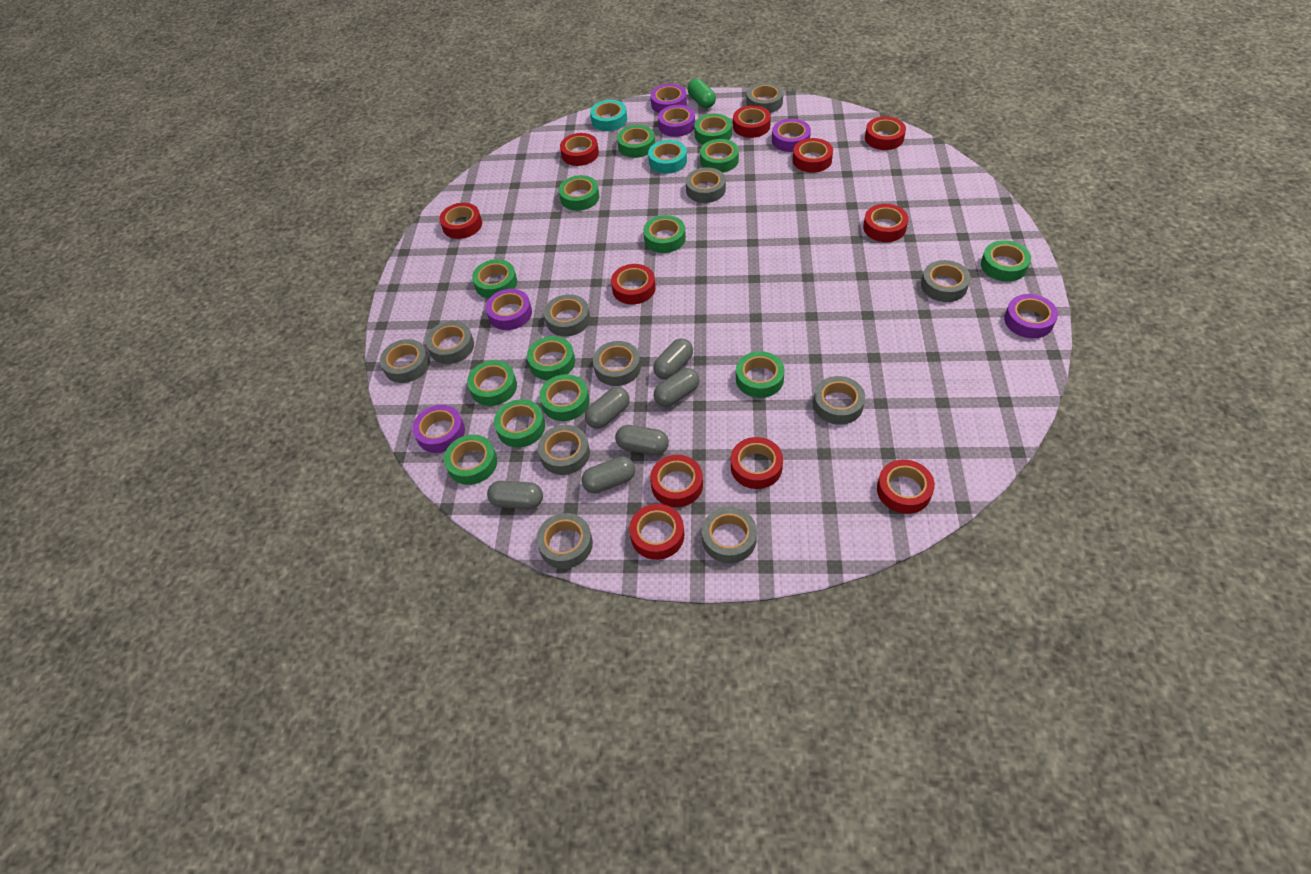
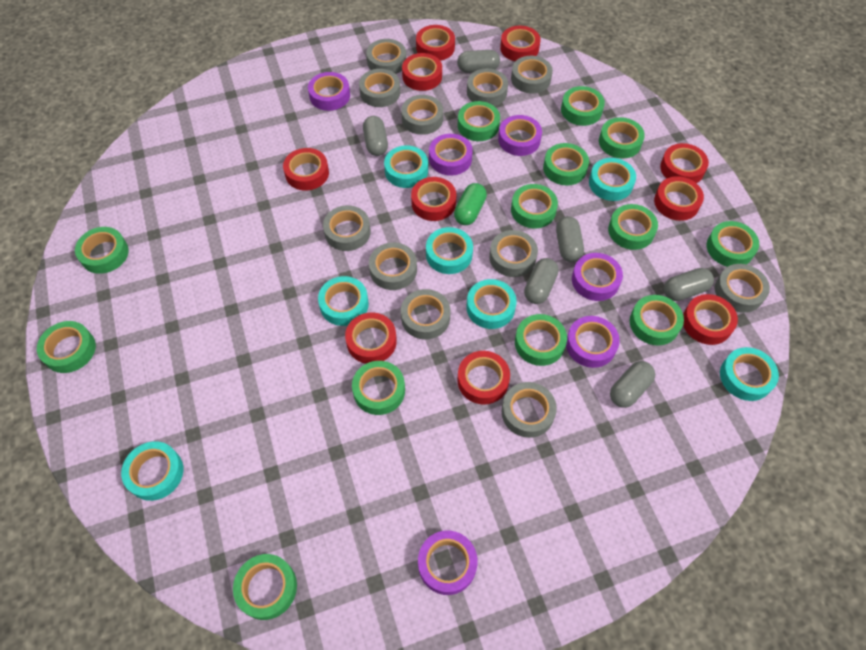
red tape: 11 -> 10
turquoise tape: 2 -> 7

